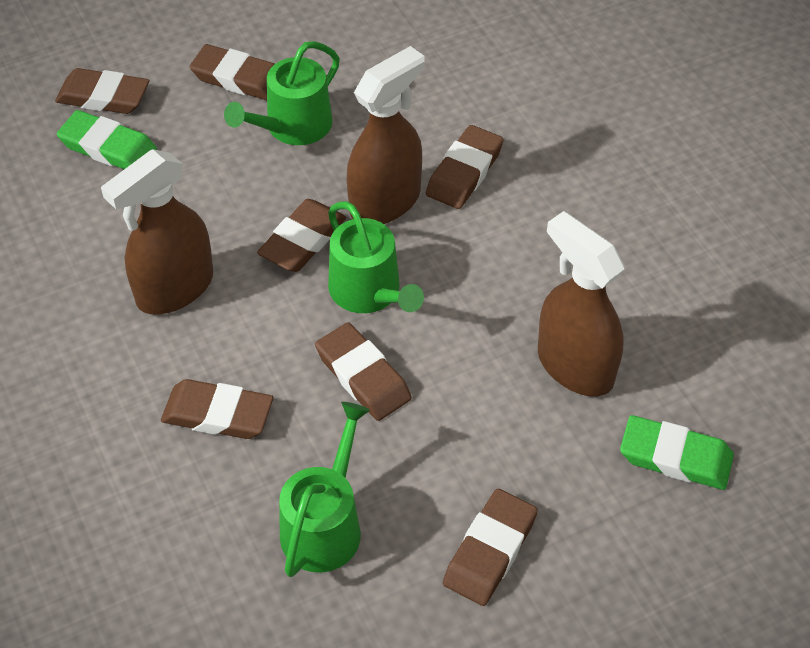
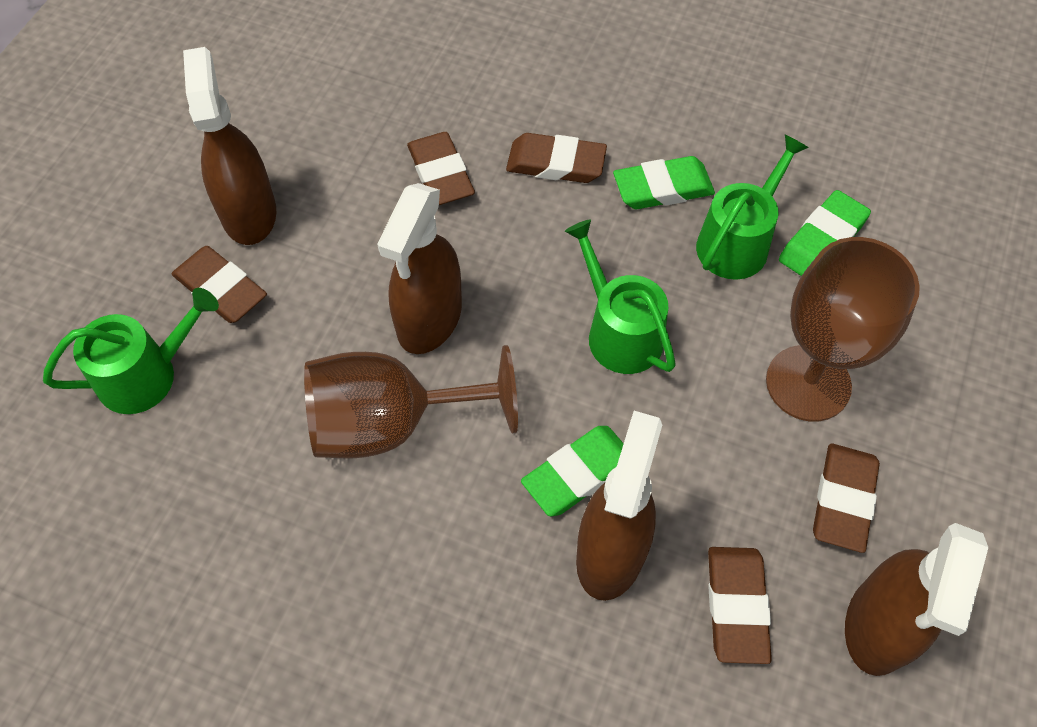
brown eraser: 7 -> 5
brown goblet: 0 -> 2
brown spray bottle: 3 -> 4
green eraser: 2 -> 3

